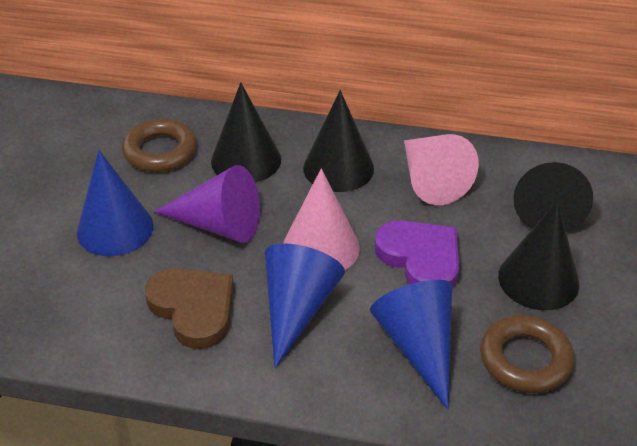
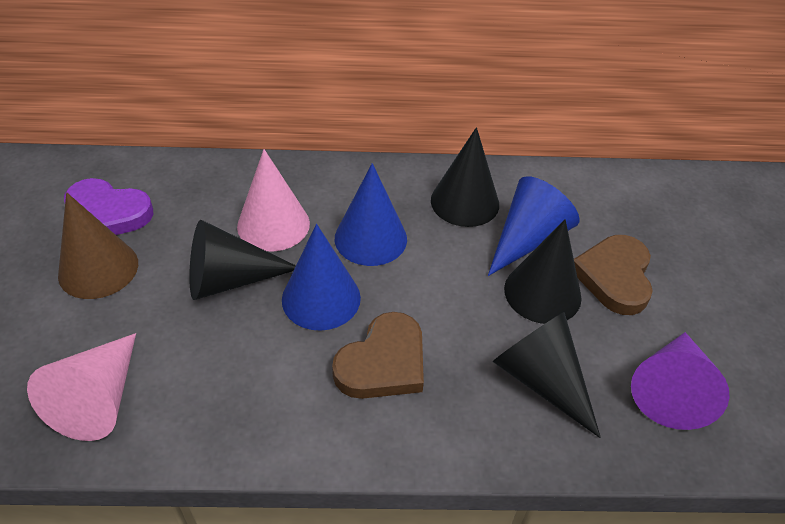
brown cone: 0 -> 1
brown heart: 1 -> 2
brown ring: 2 -> 0

